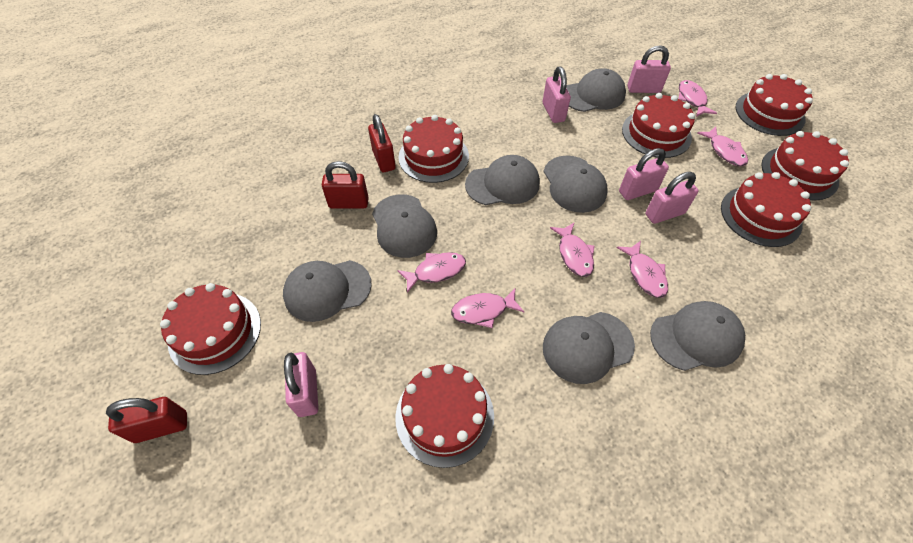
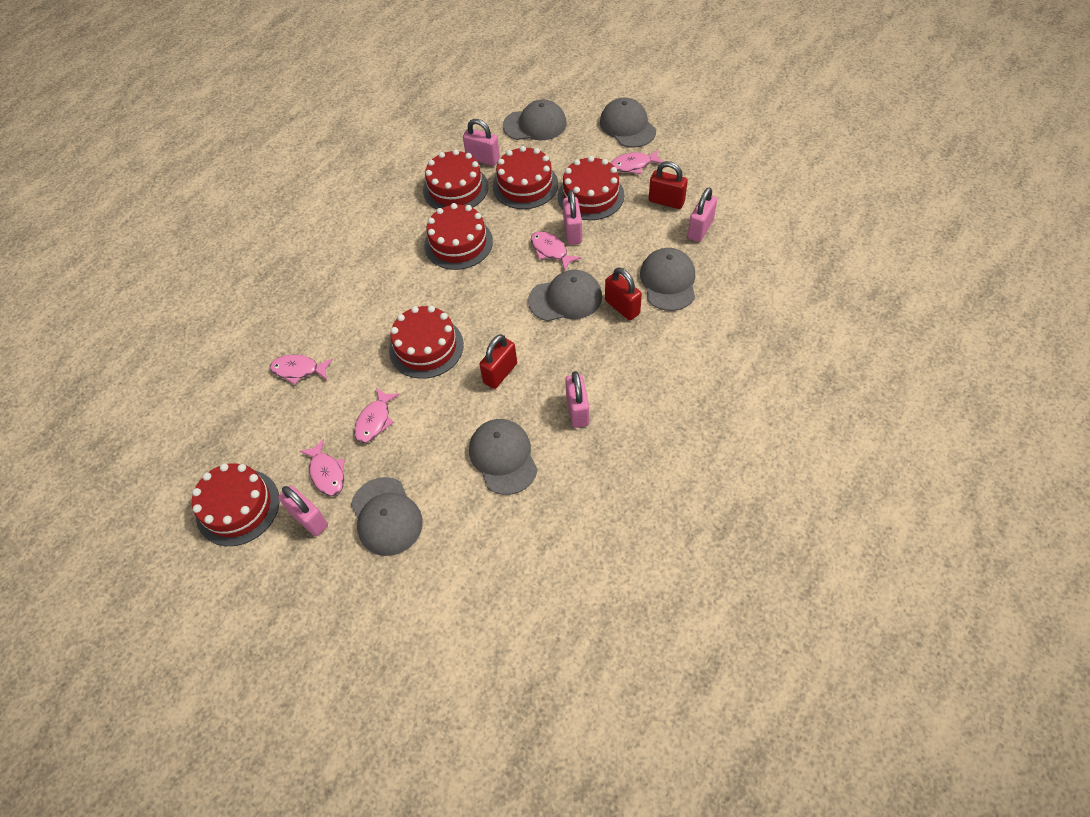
grey cap: 7 -> 6
pink fish: 6 -> 5
red cake: 7 -> 6

